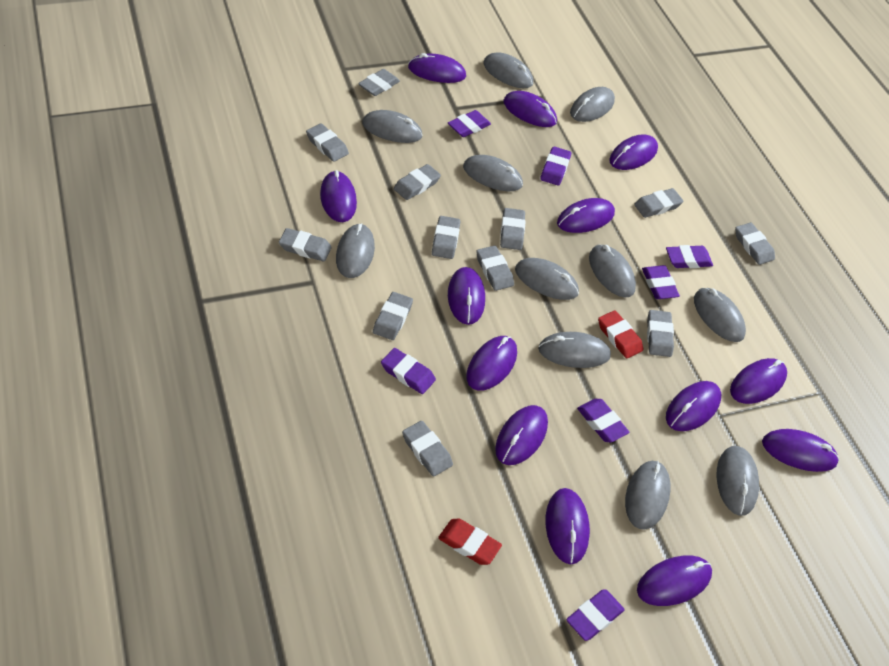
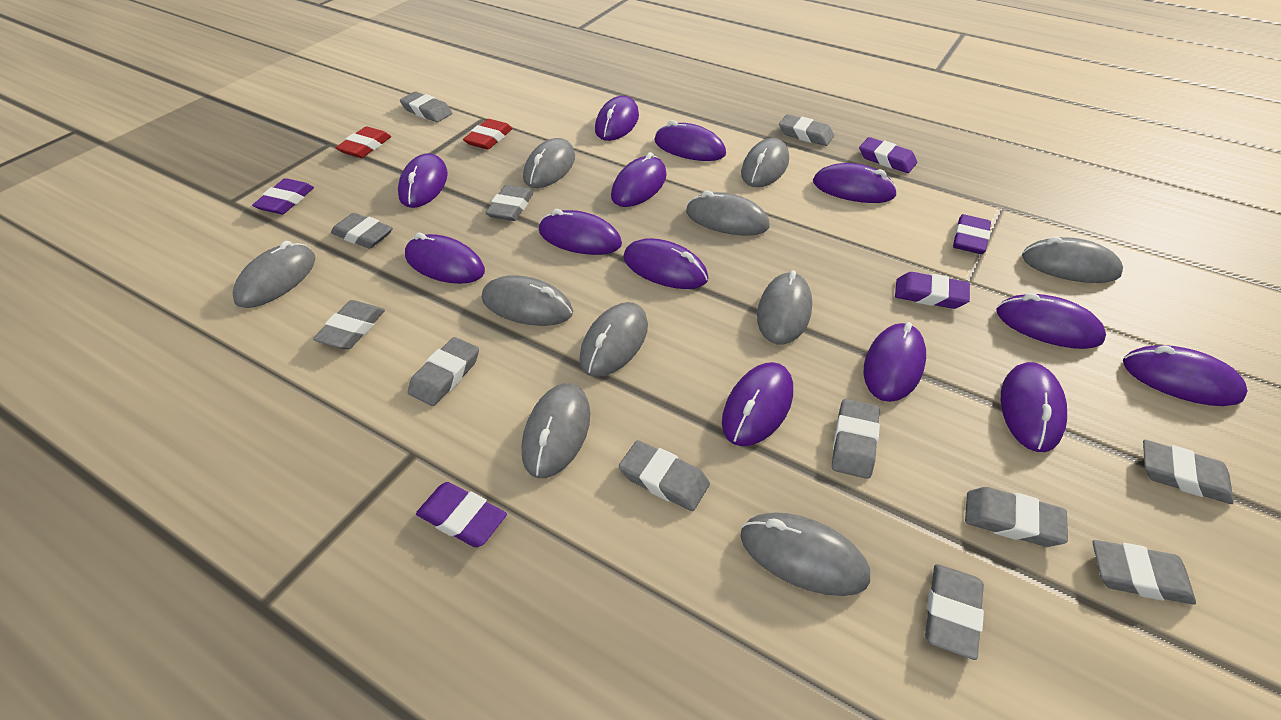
grey mouse: 11 -> 10
purple eraser: 7 -> 5

